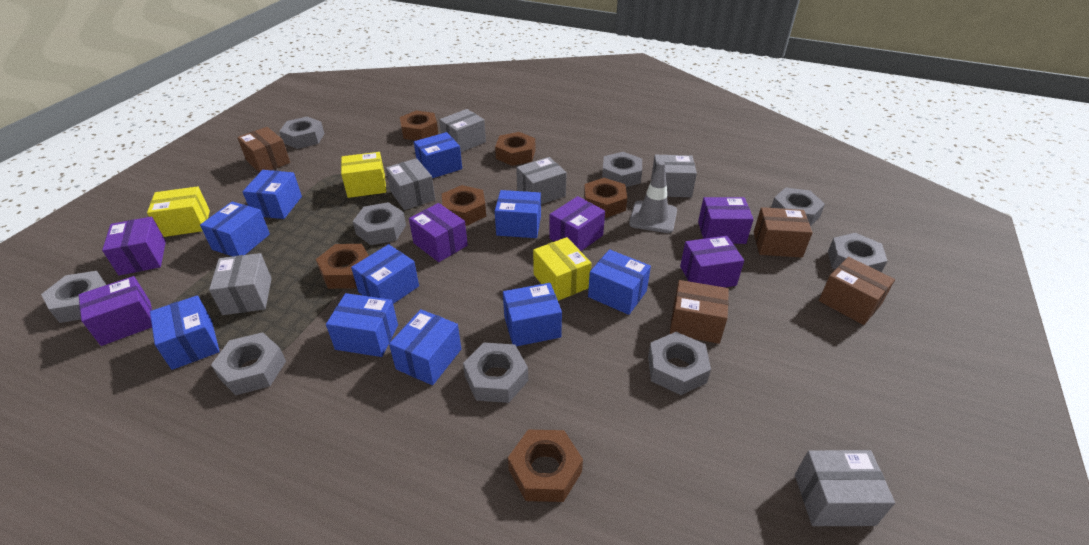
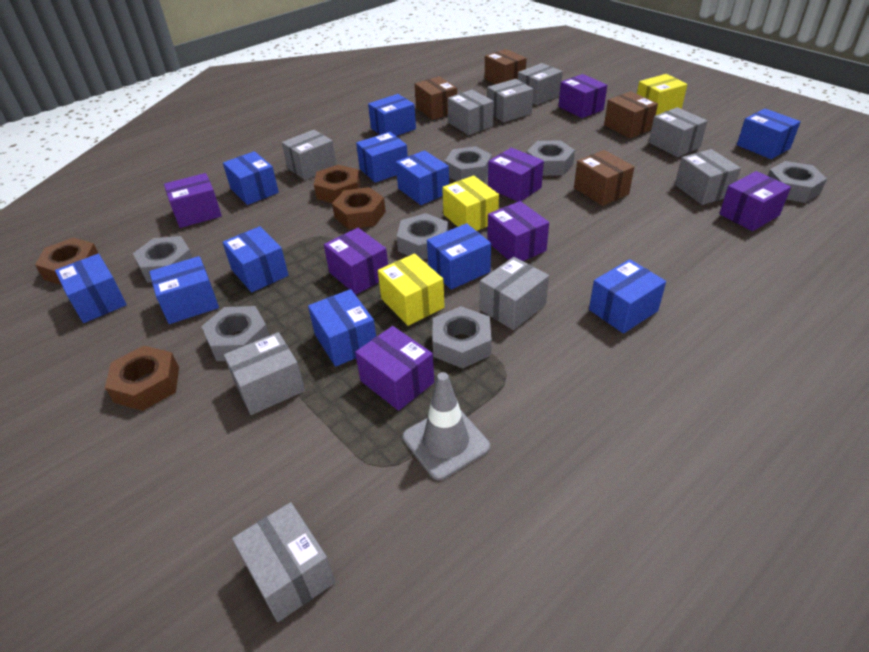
blue box: 10 -> 11
brown nut: 6 -> 4
grey box: 6 -> 9
grey nut: 9 -> 7
purple box: 6 -> 7

